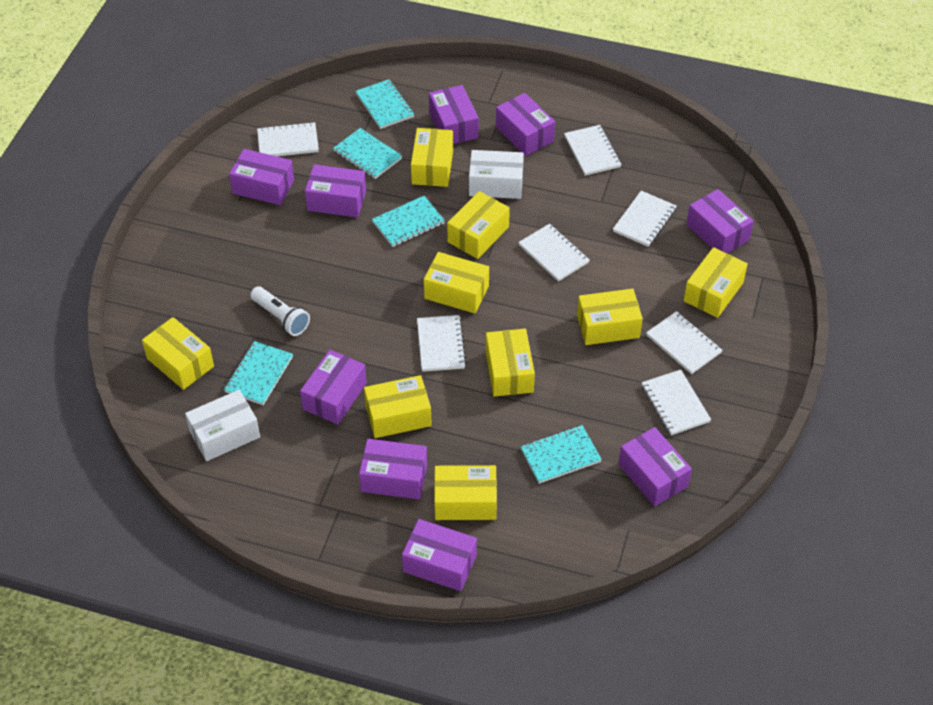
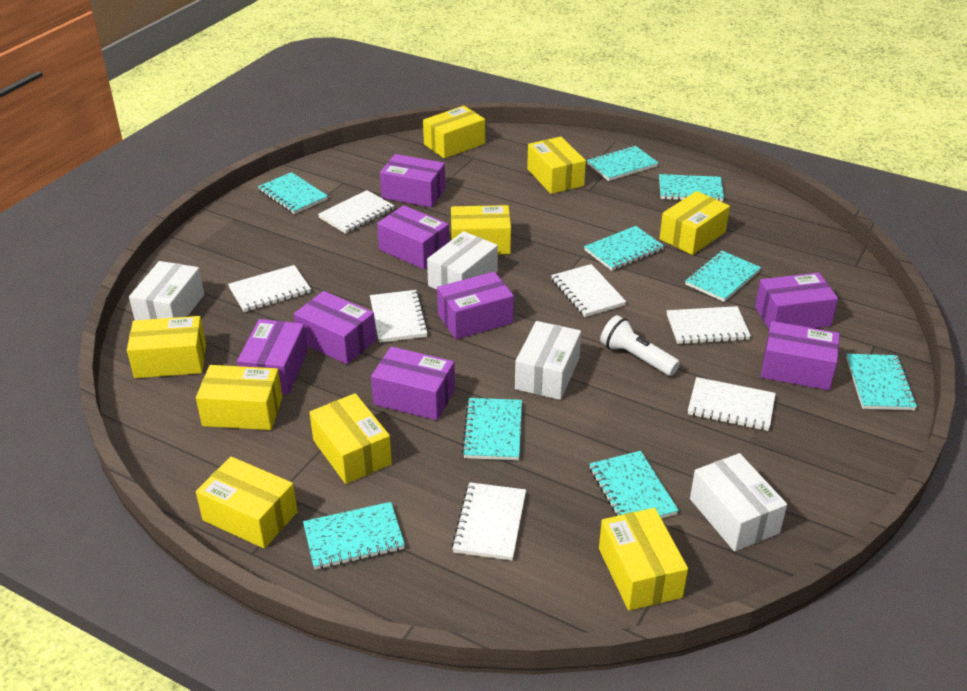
purple box: 9 -> 8
turquoise notebook: 5 -> 9
white box: 2 -> 4

